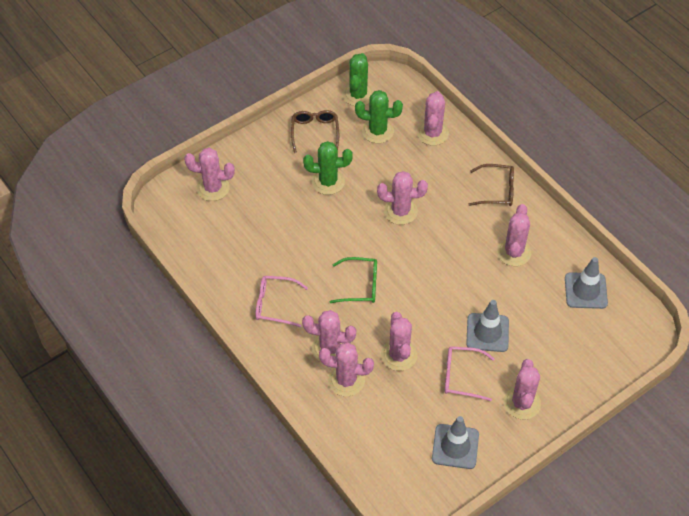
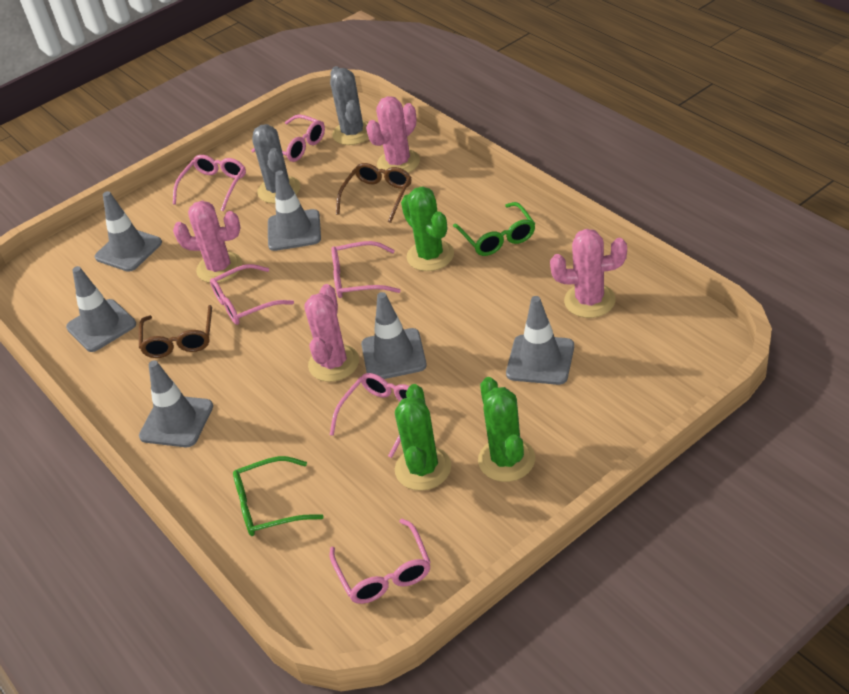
green glasses: 1 -> 2
grey cactus: 0 -> 2
grey traffic cone: 3 -> 6
pink cactus: 8 -> 4
pink glasses: 2 -> 6

